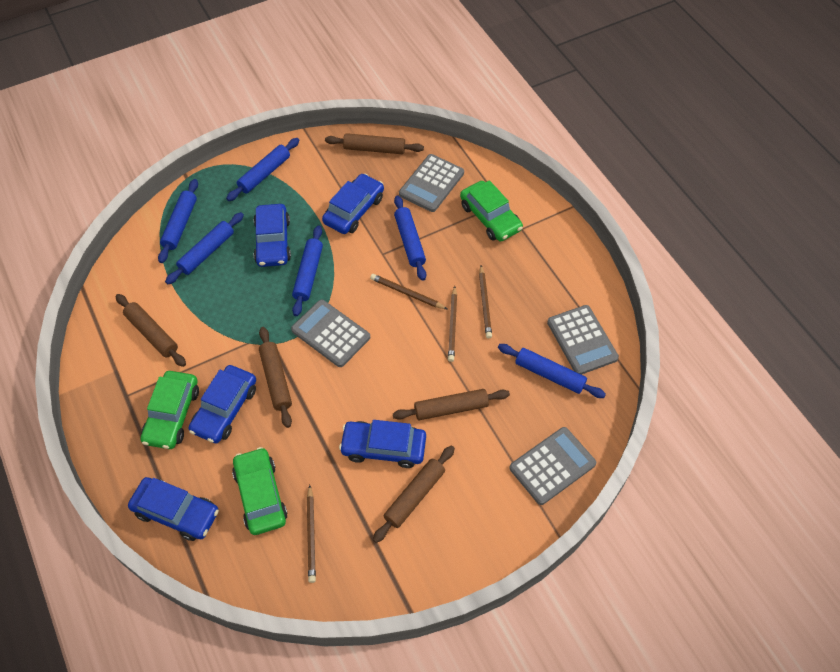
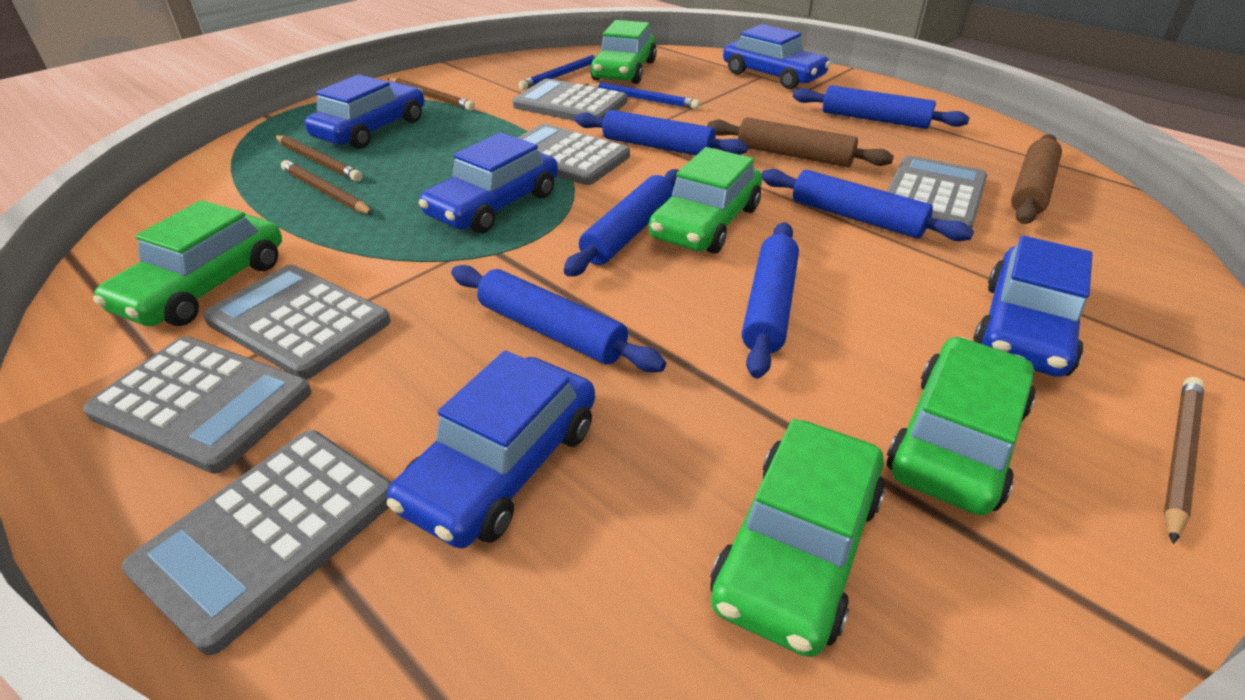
blue pencil: 0 -> 2
brown rolling pin: 5 -> 2
green car: 3 -> 5
grey calculator: 4 -> 6

